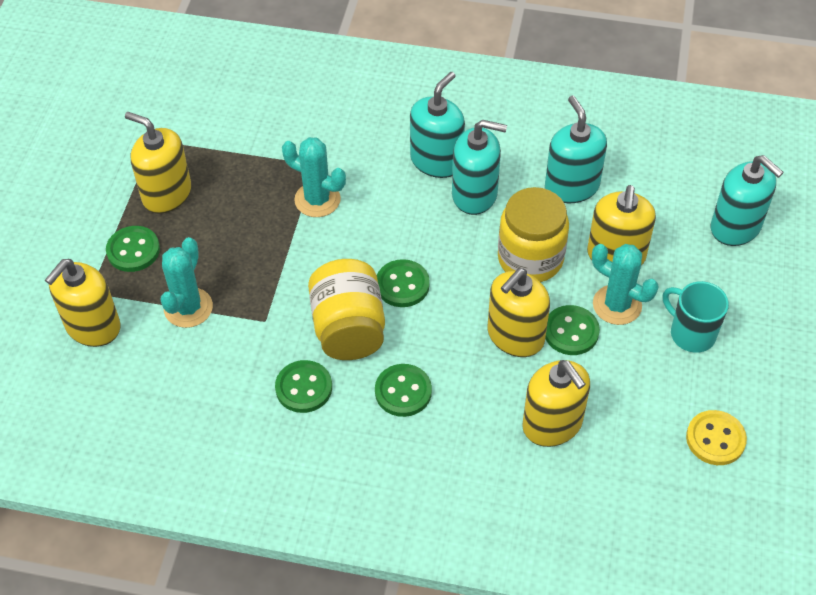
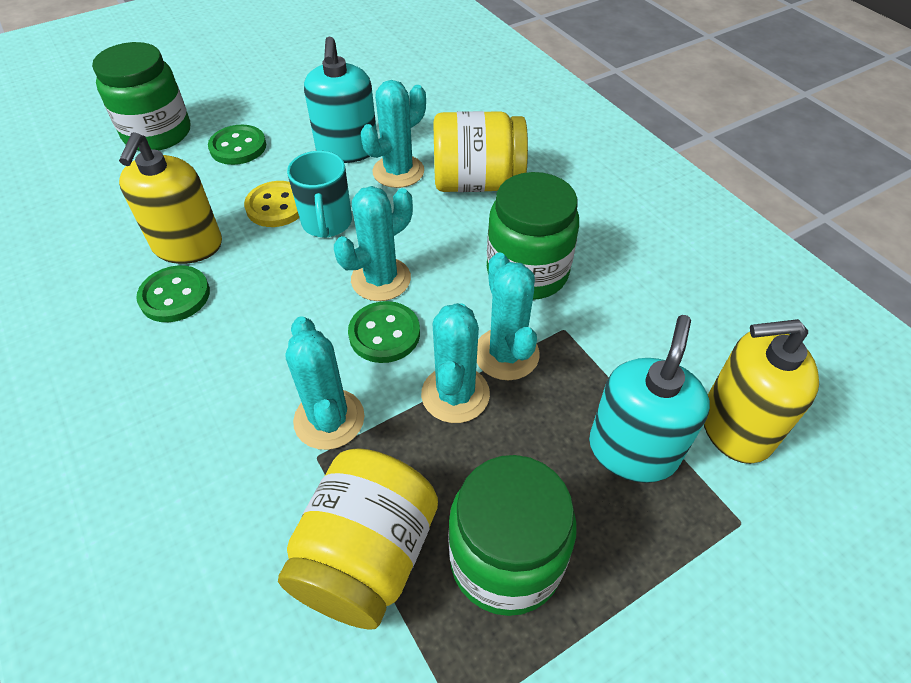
green button: 5 -> 3
green jar: 0 -> 3
turquoise cactus: 3 -> 5
turquoise soap dispenser: 4 -> 2
yellow soap dispenser: 5 -> 2

